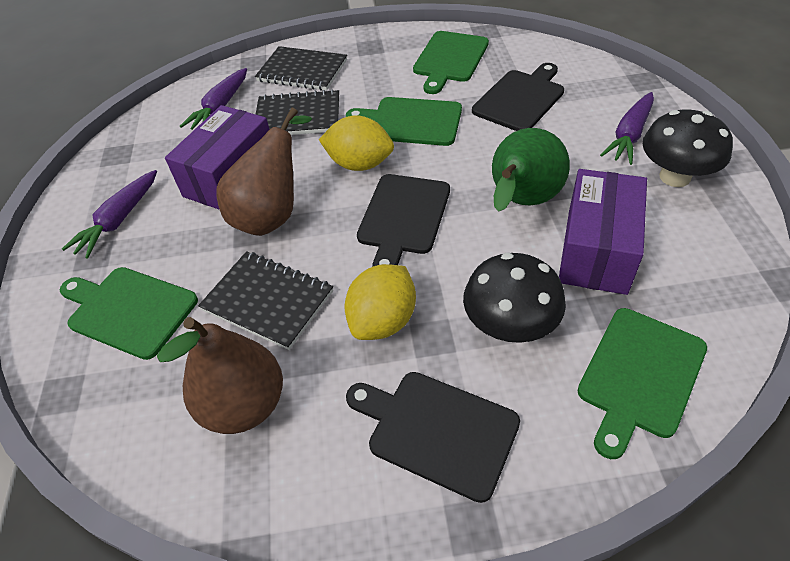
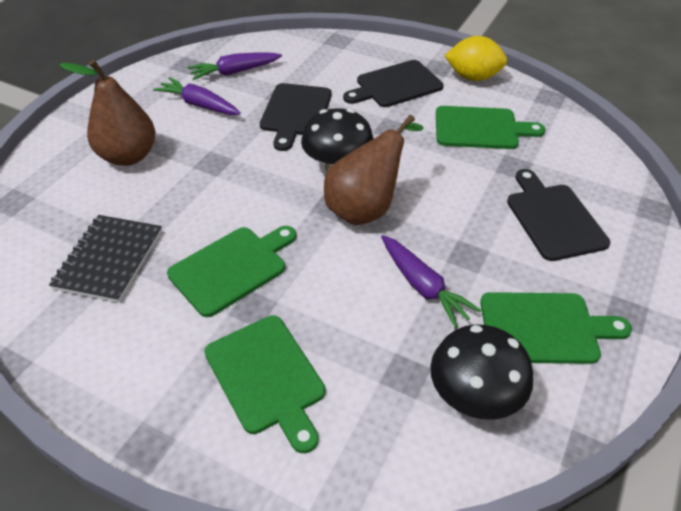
black notebook: 3 -> 1
green pear: 1 -> 0
purple box: 2 -> 0
yellow lemon: 2 -> 1

